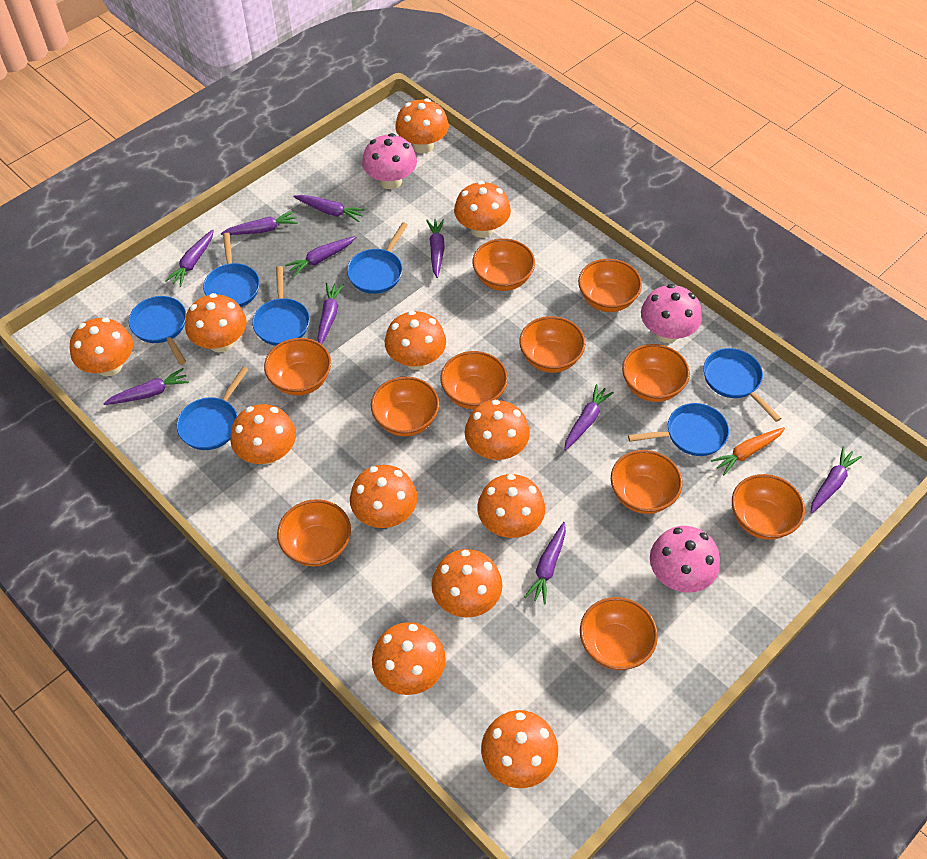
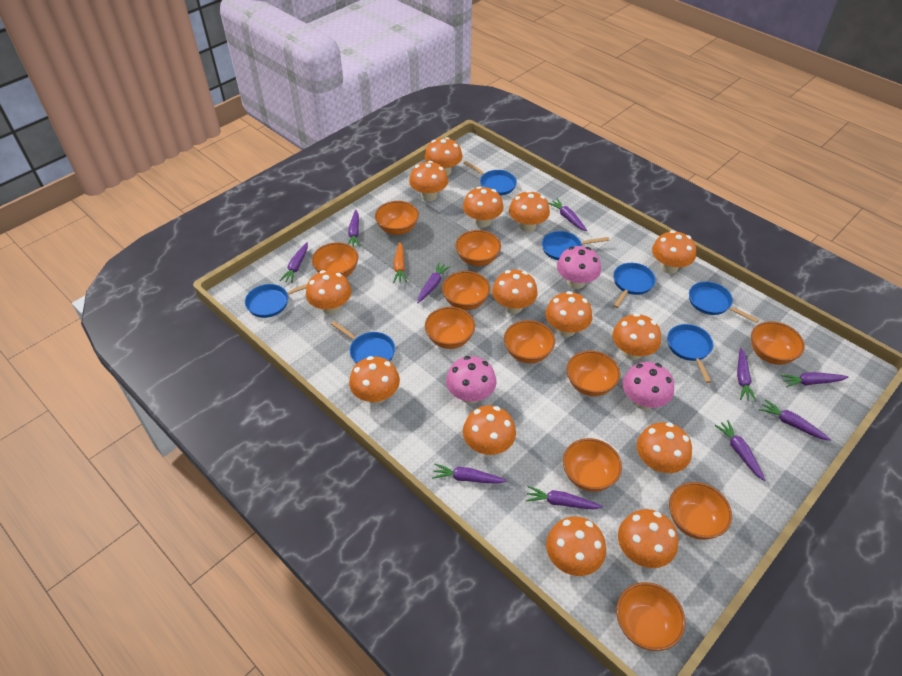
orange mushroom: 12 -> 14

